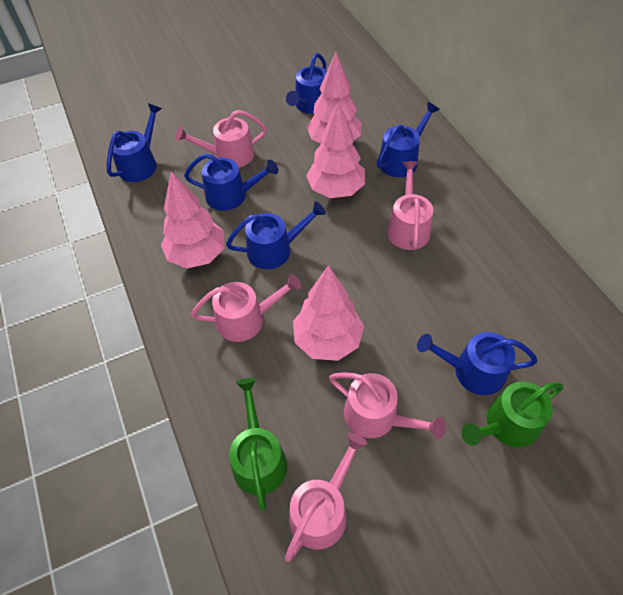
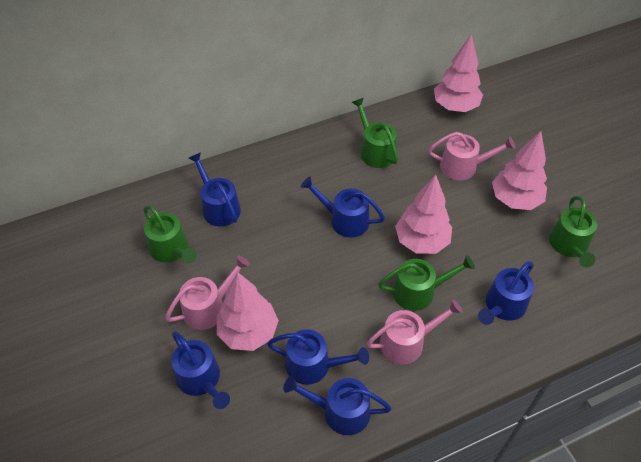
green watering can: 2 -> 4
pink watering can: 5 -> 3

